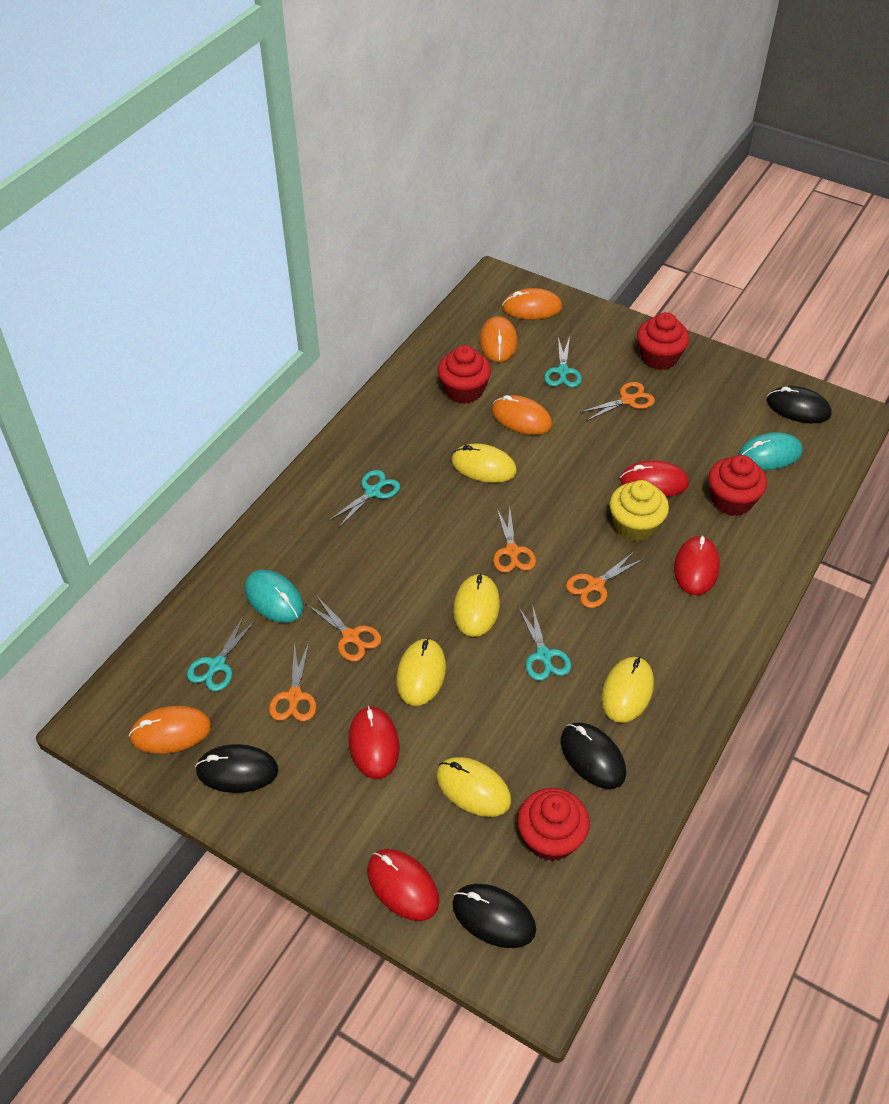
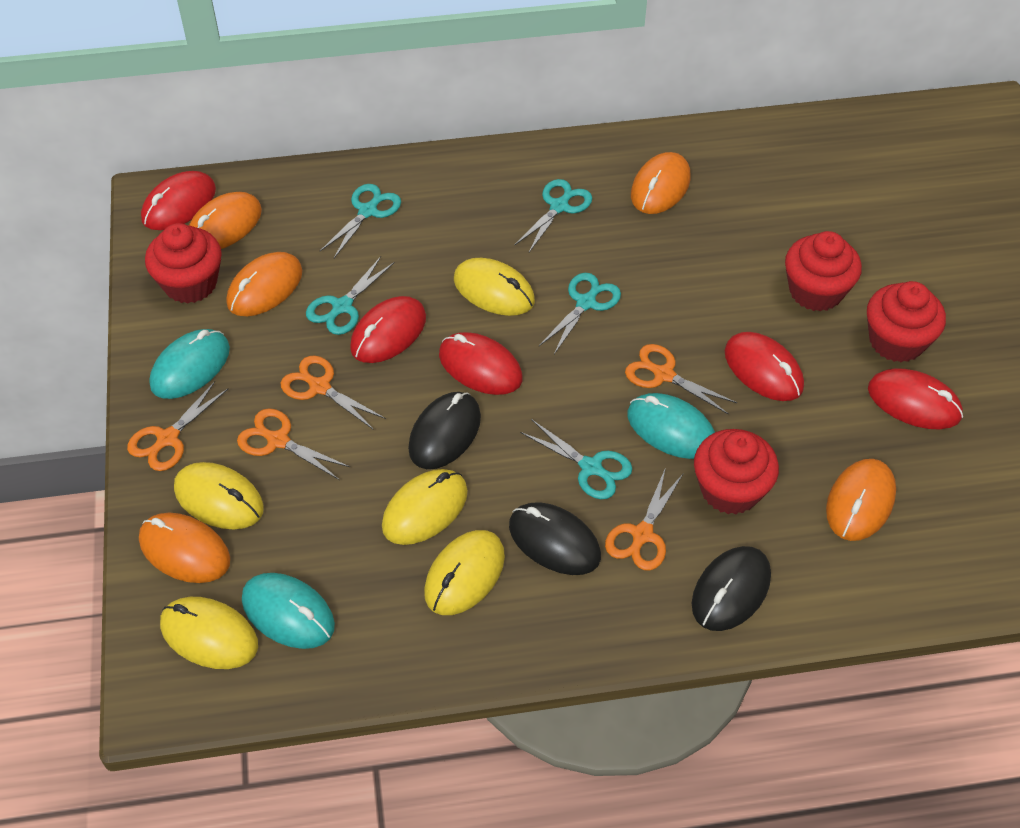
black mouse: 4 -> 3
orange mouse: 4 -> 5
red mouse: 4 -> 5
turquoise mouse: 2 -> 3
turquoise scissors: 4 -> 5
yellow cupcake: 1 -> 0

